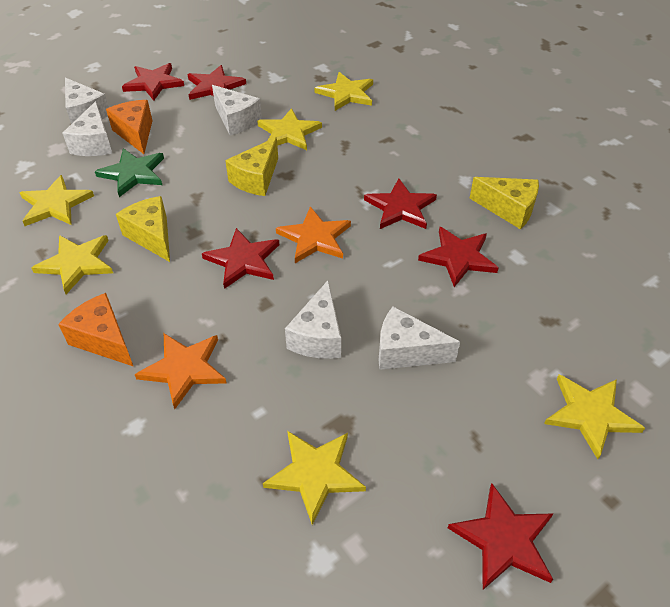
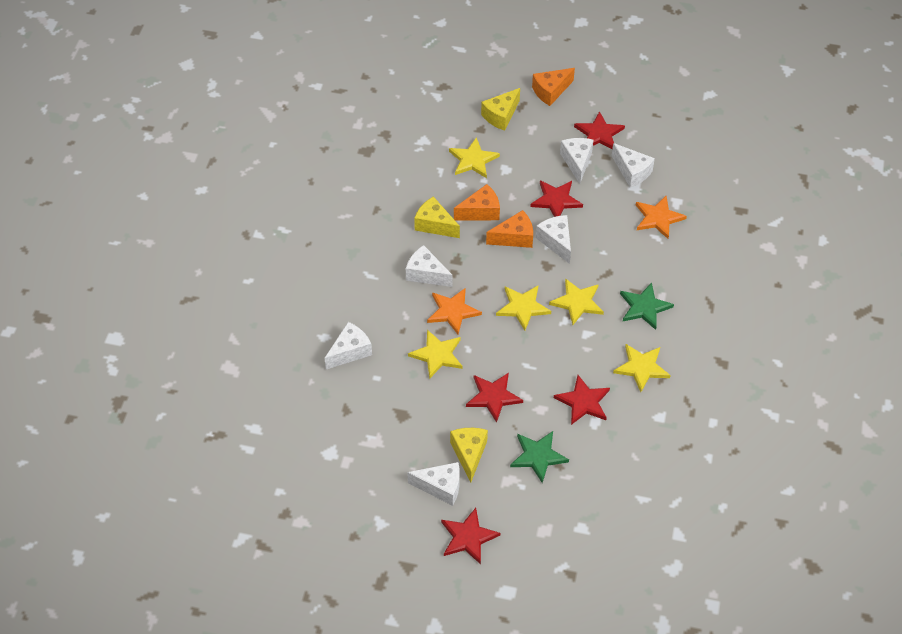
green star: 1 -> 2
orange cheese: 2 -> 3
red star: 6 -> 5
white cheese: 5 -> 6
yellow star: 6 -> 5

